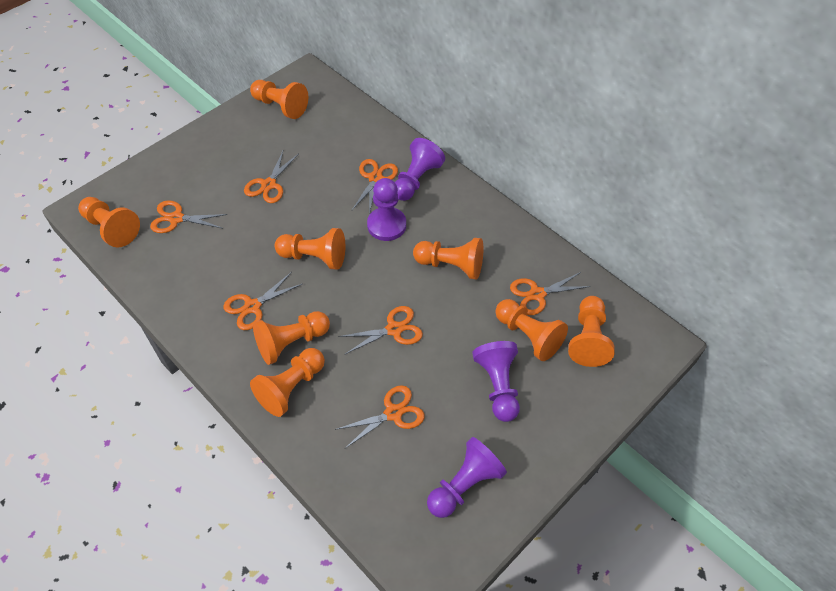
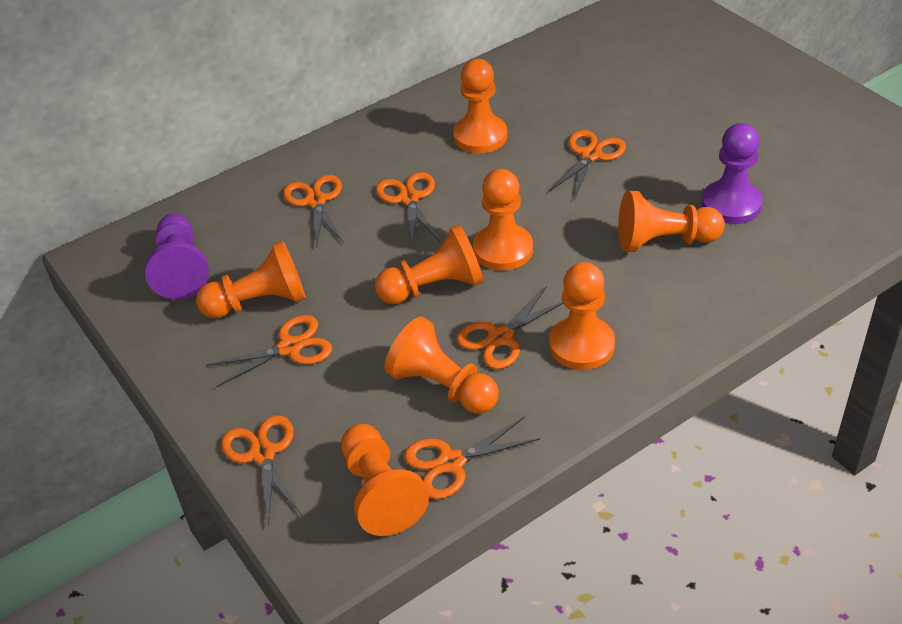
purple pawn: 4 -> 2

